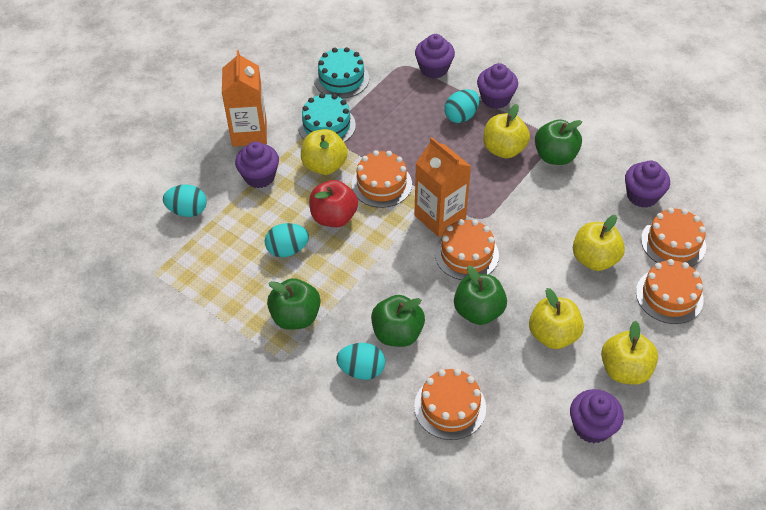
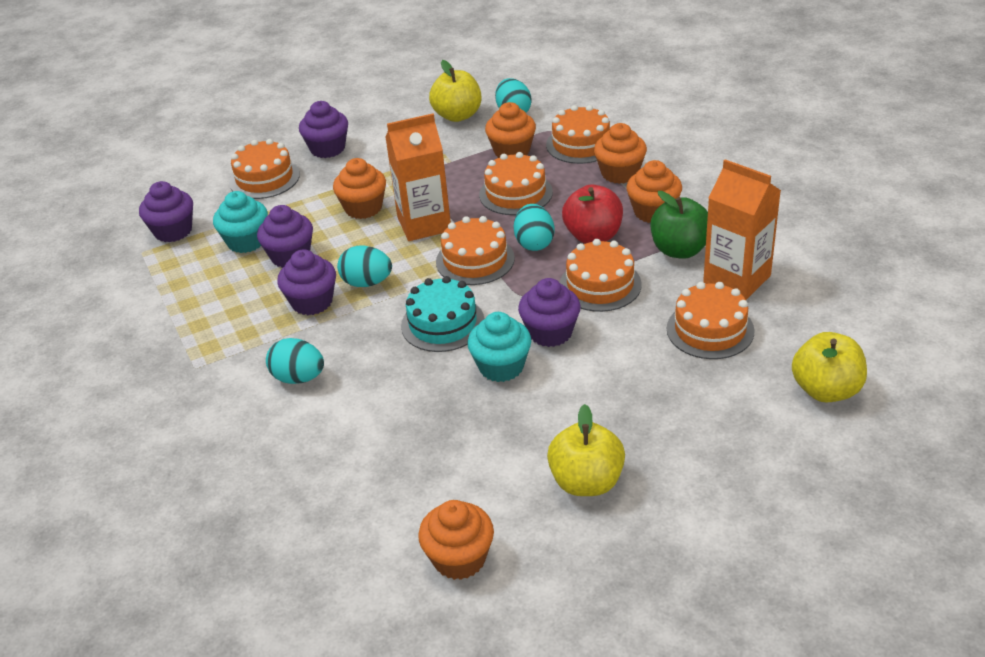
green apple: 4 -> 1
orange cake: 5 -> 6
orange cupcake: 0 -> 5
turquoise cake: 2 -> 1
turquoise cupcake: 0 -> 2
yellow apple: 5 -> 3

